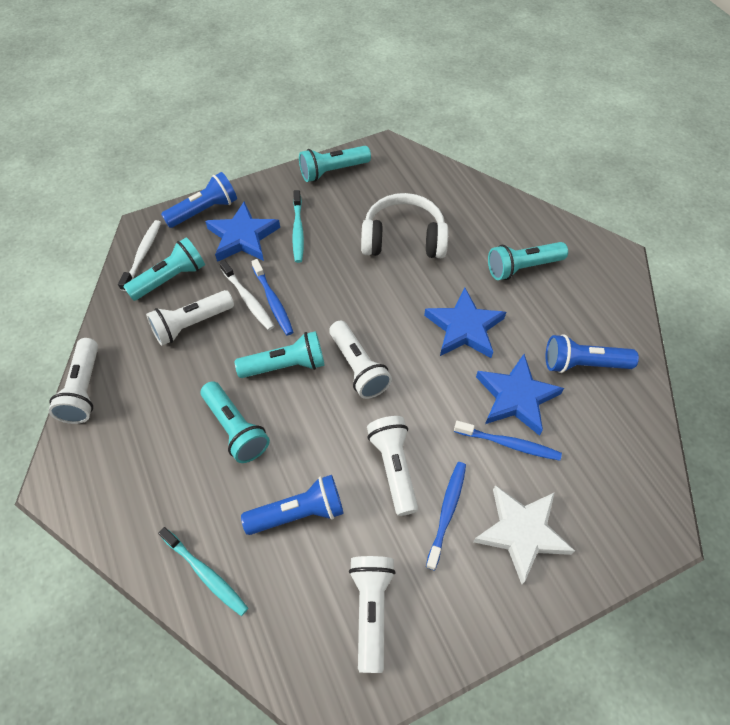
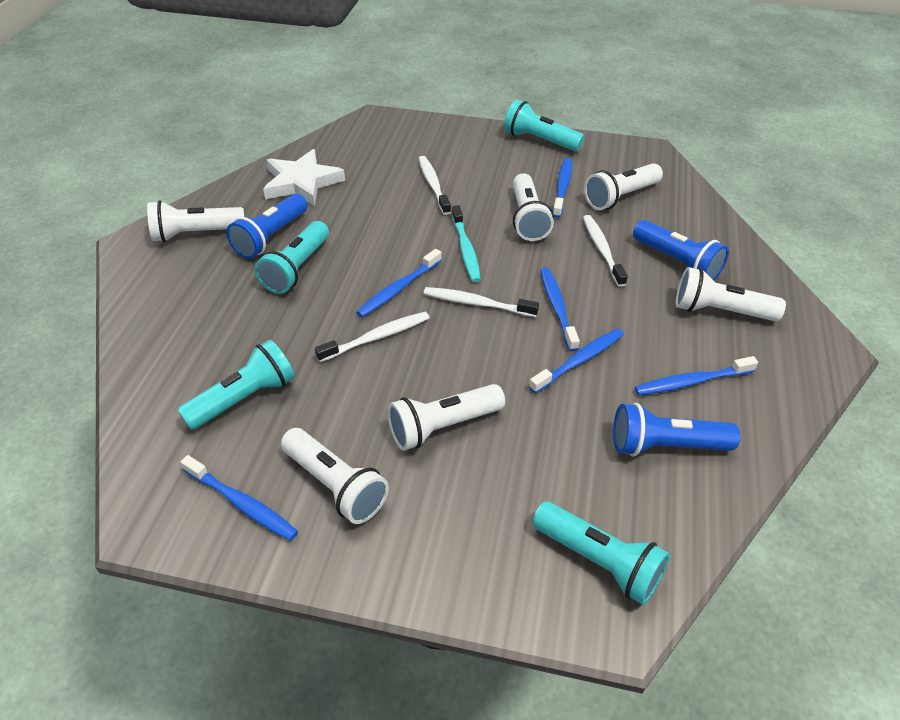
blue star: 3 -> 0
blue toothbrush: 3 -> 6
turquoise flashlight: 5 -> 4
turquoise toothbrush: 2 -> 1
white flashlight: 5 -> 6
white headphones: 1 -> 0
white toothbrush: 2 -> 4

